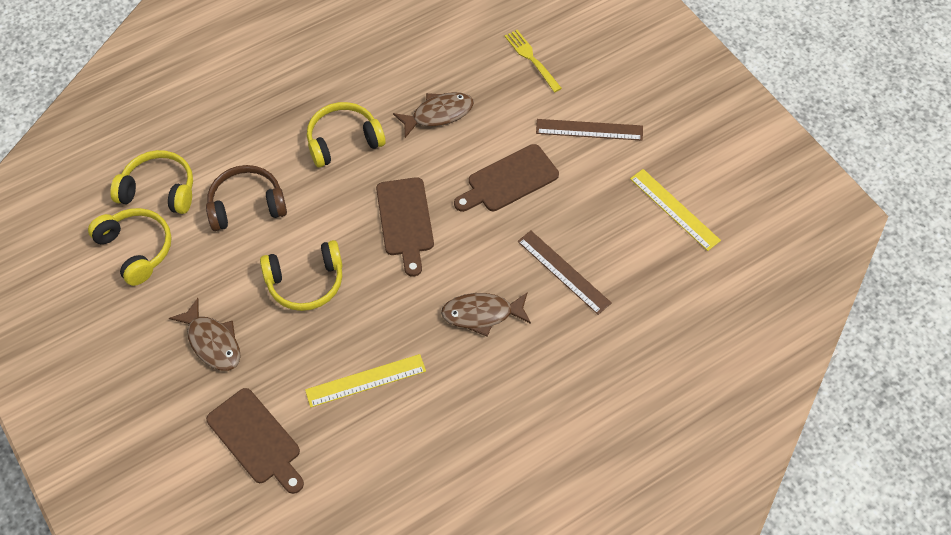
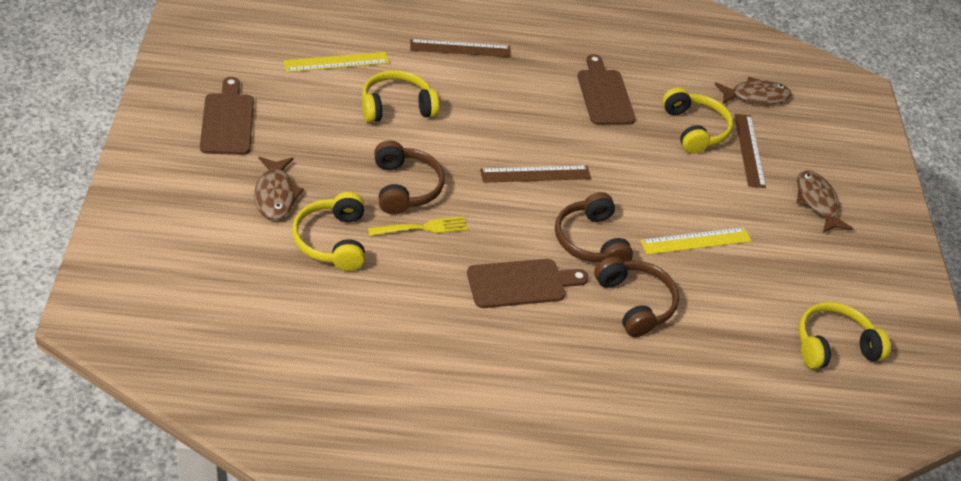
brown headphones: 1 -> 3
brown ruler: 2 -> 3

